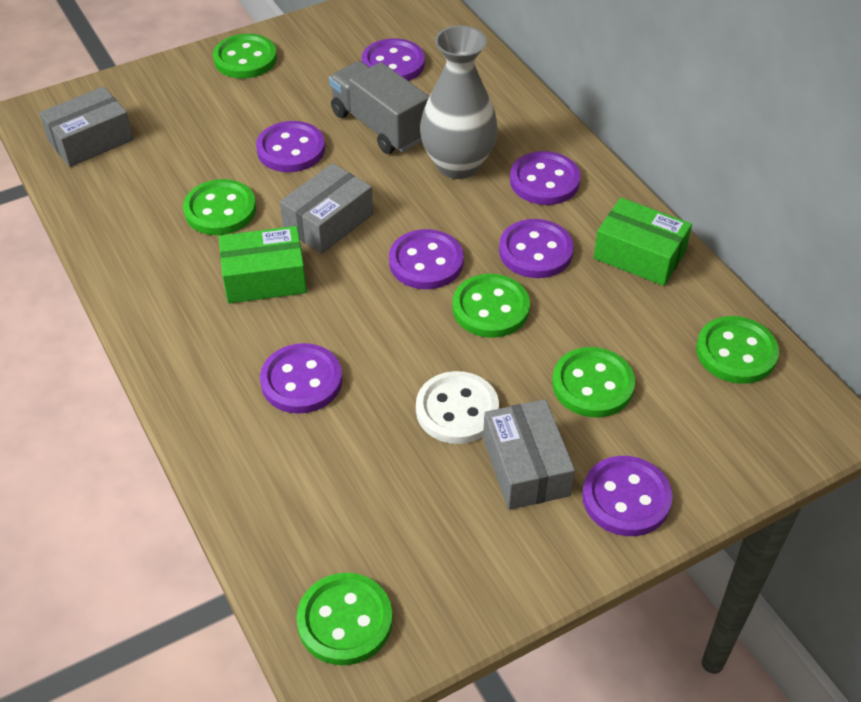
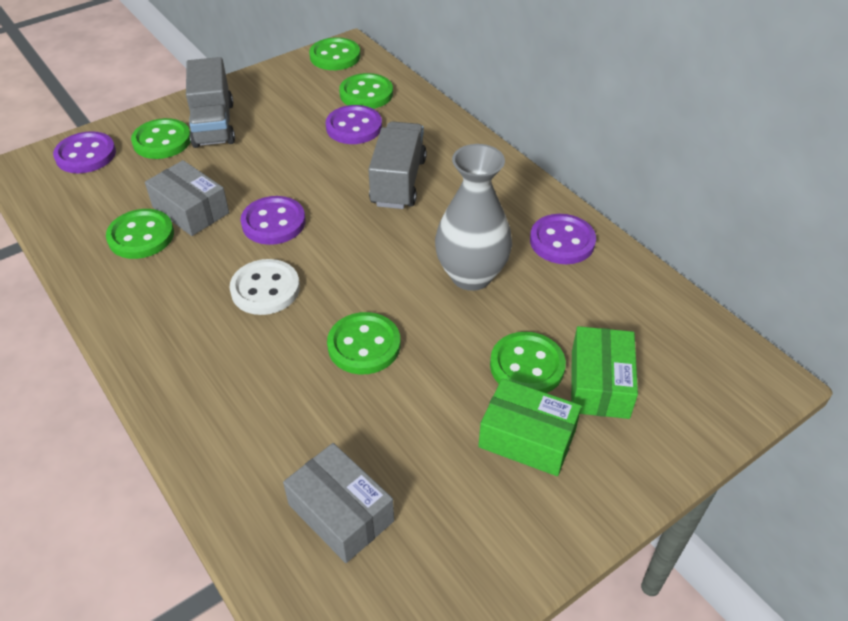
grey box: 3 -> 2
grey truck: 1 -> 2
purple button: 7 -> 4

